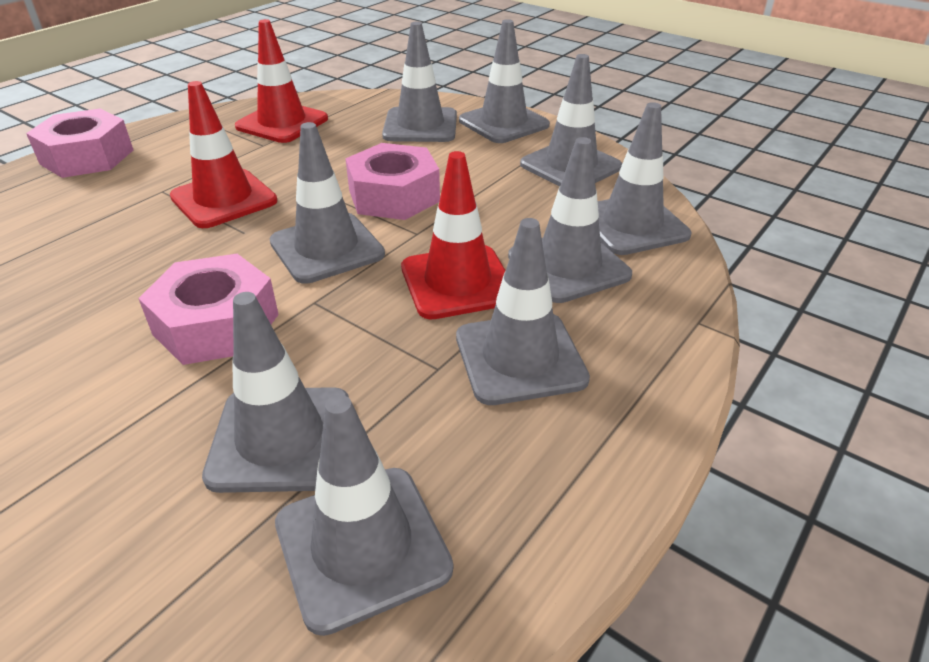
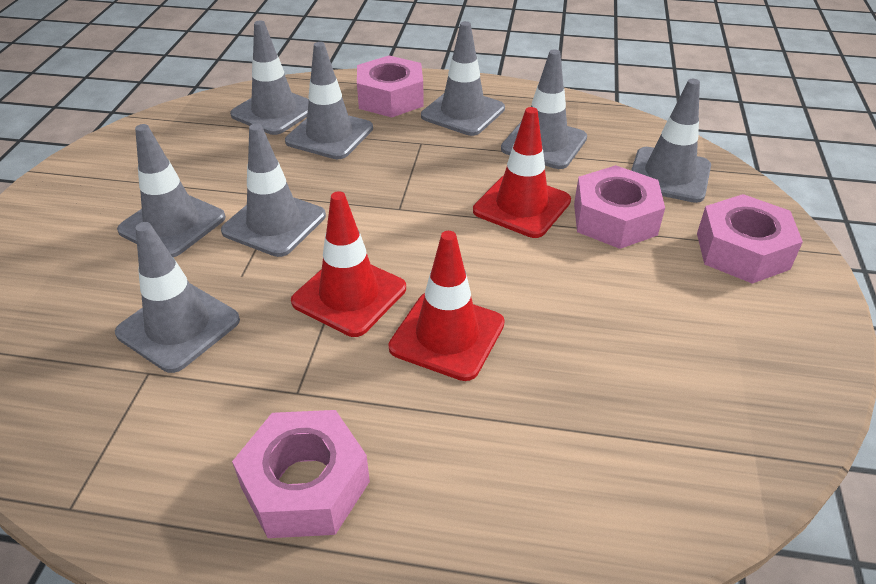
grey traffic cone: 9 -> 8
pink nut: 3 -> 4

